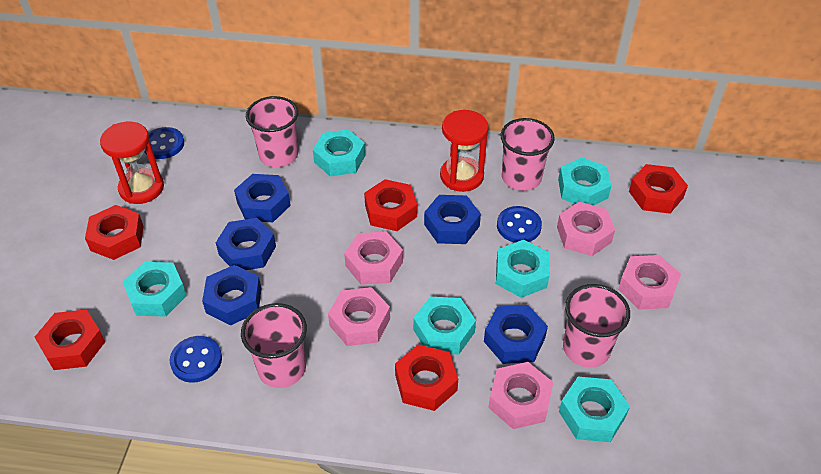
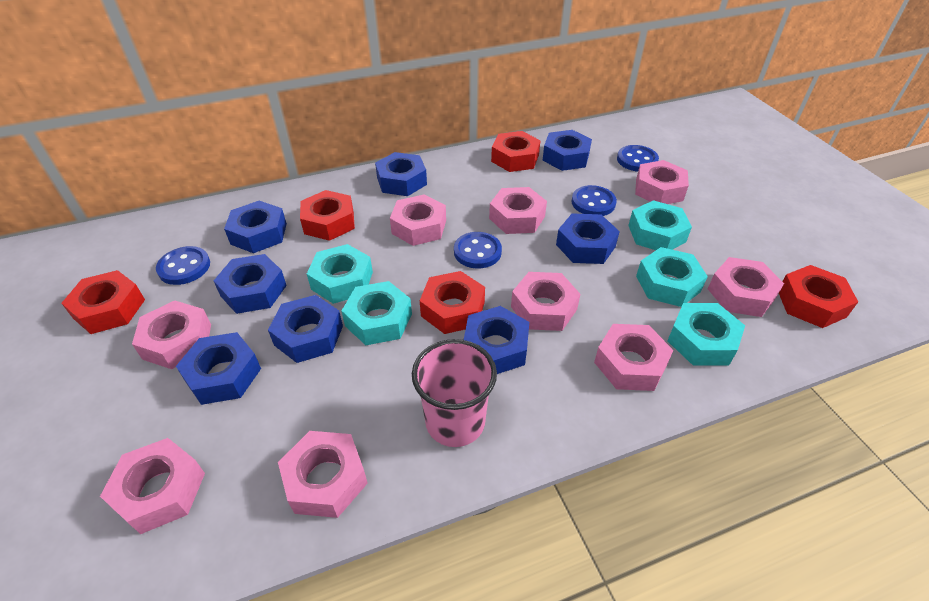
blue button: 3 -> 4
blue nut: 5 -> 8
pink cup: 4 -> 1
pink nut: 5 -> 9
red hourglass: 2 -> 0
turquoise nut: 6 -> 5

